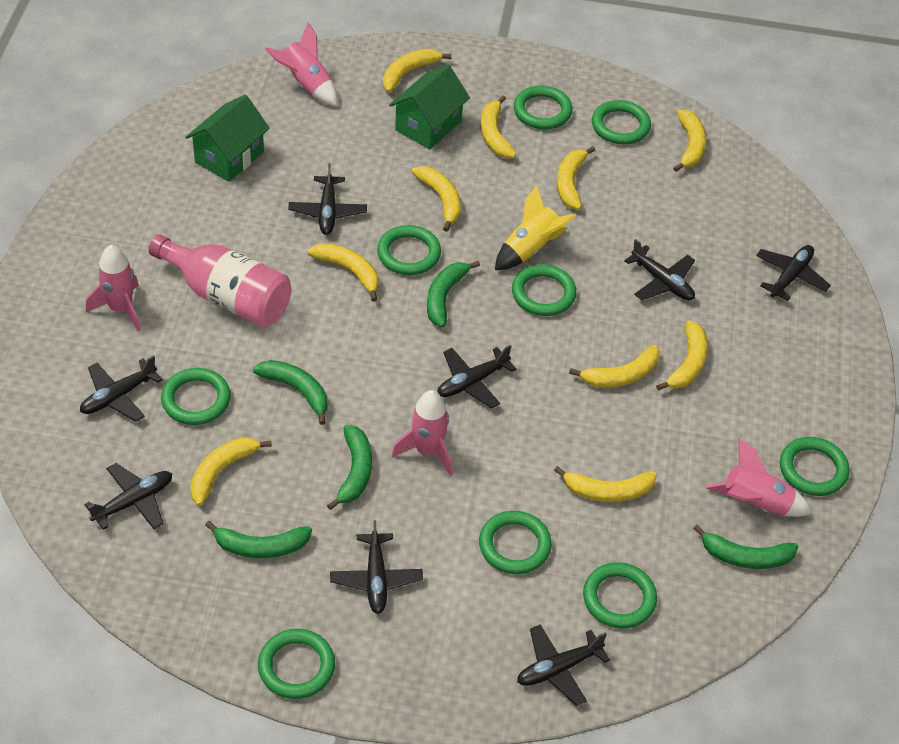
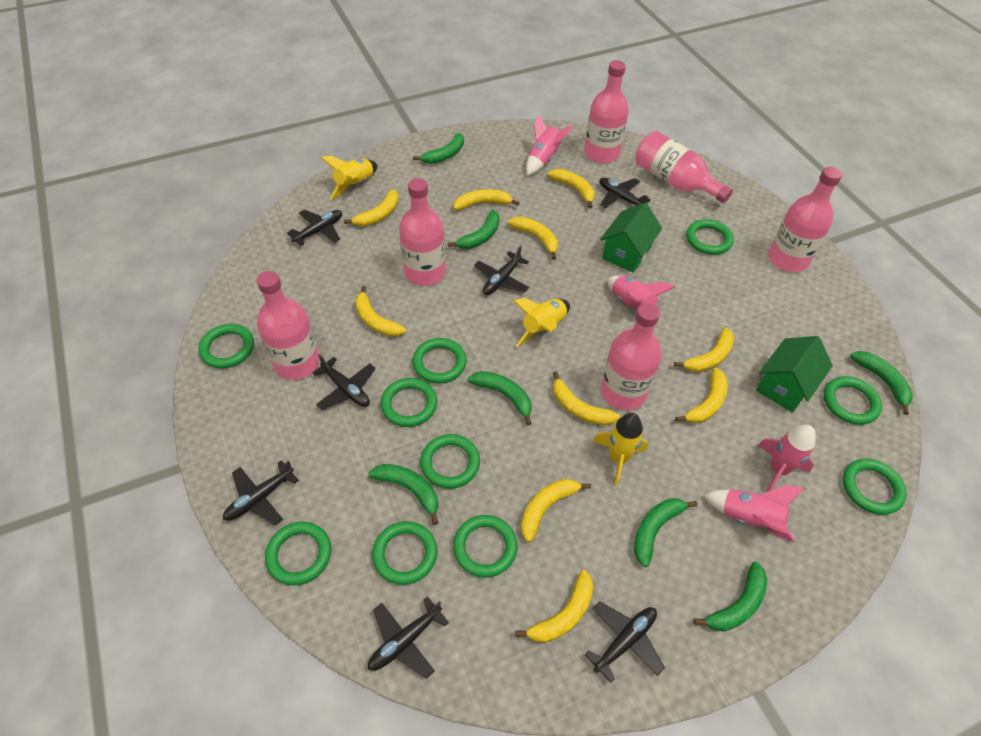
black plane: 8 -> 7
green banana: 5 -> 7
green ring: 9 -> 10
pink bottle: 1 -> 6
yellow rocket: 1 -> 3

